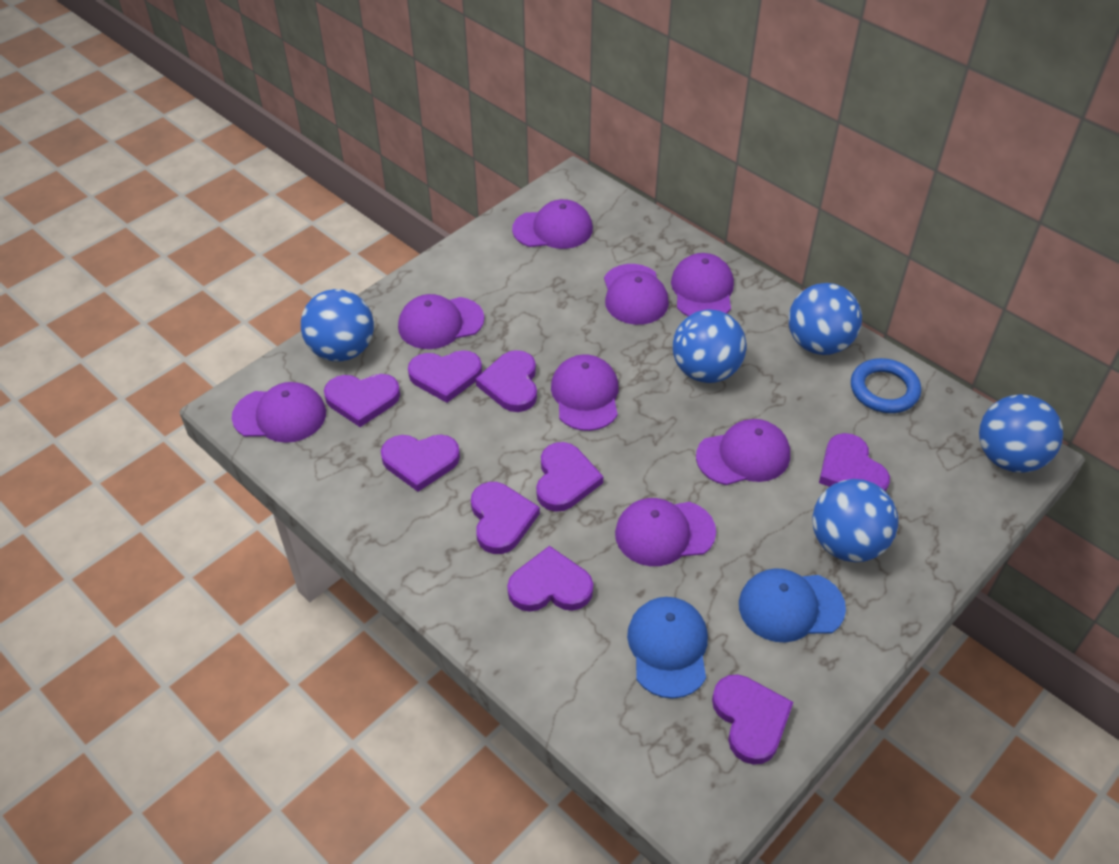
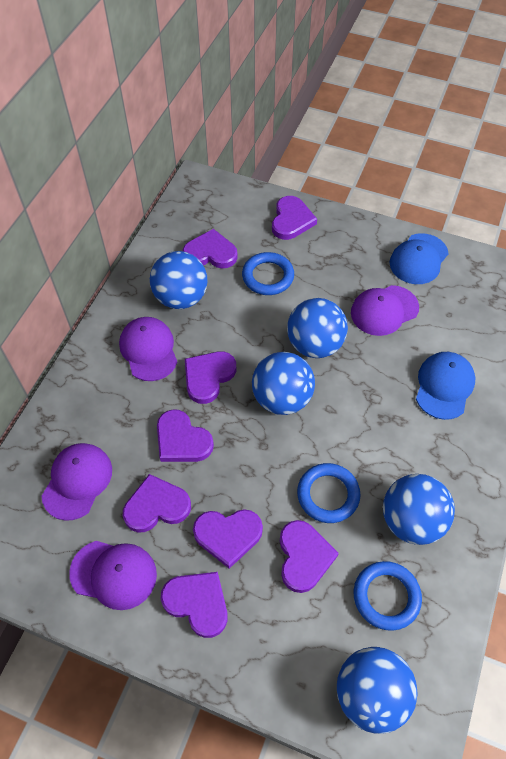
blue ring: 1 -> 3
purple cap: 8 -> 4
purple heart: 9 -> 8

